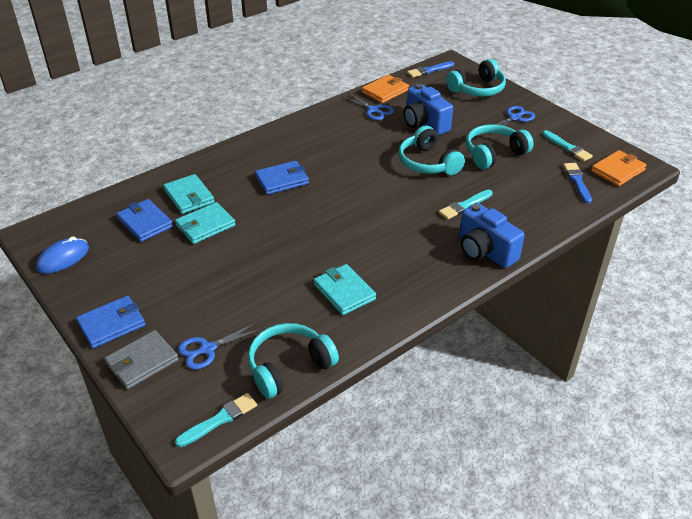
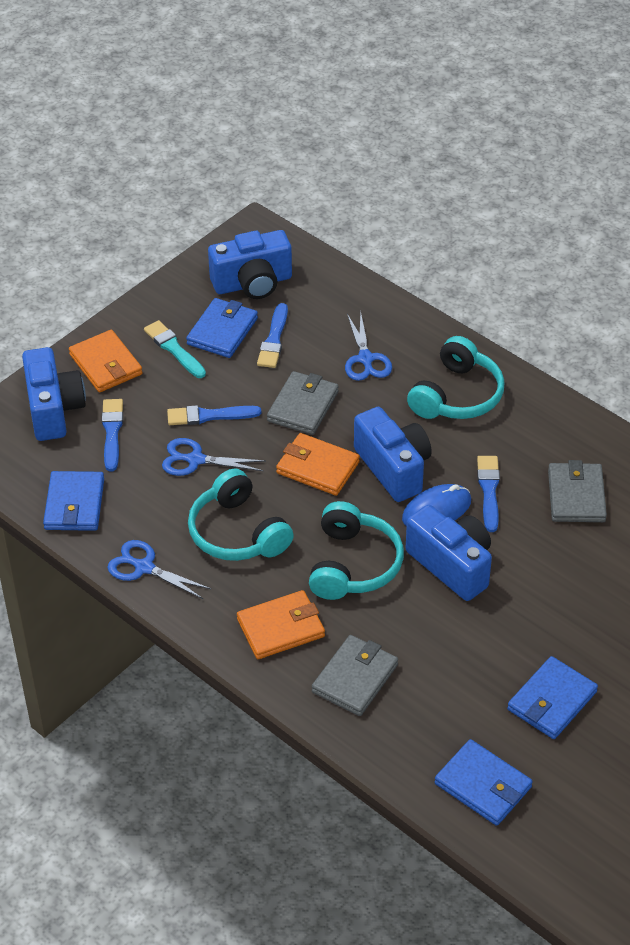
blue brush: 2 -> 4
blue camera: 2 -> 4
blue wallet: 3 -> 4
grey wallet: 1 -> 3
orange wallet: 2 -> 3
turquoise brush: 3 -> 1
turquoise headphones: 4 -> 3
turquoise wallet: 3 -> 0

